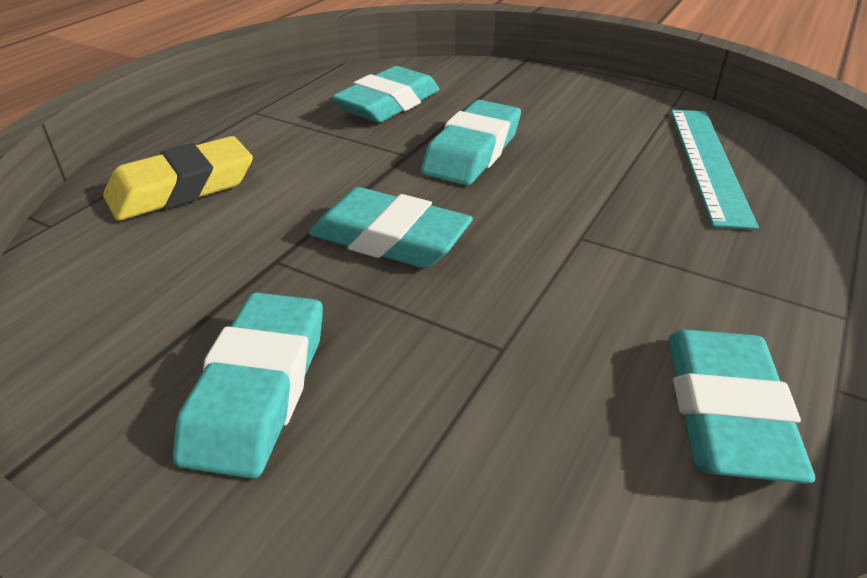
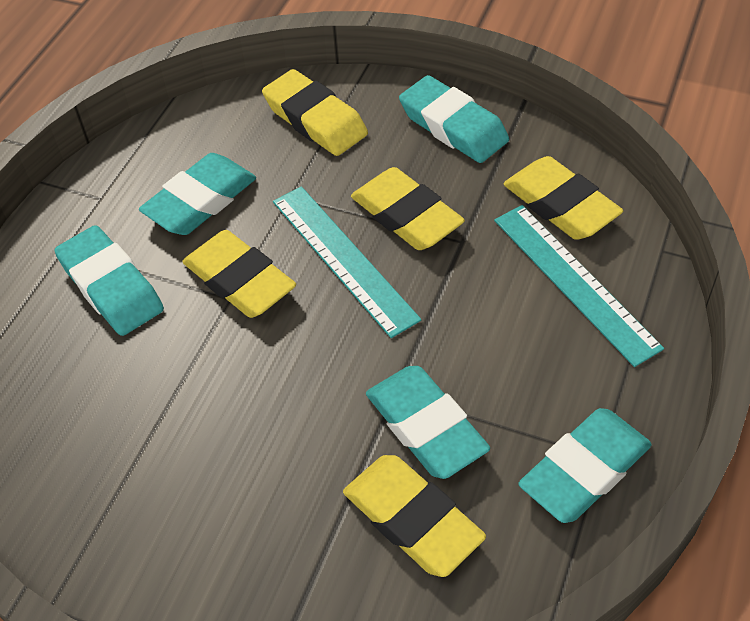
turquoise ruler: 1 -> 2
yellow eraser: 1 -> 5

